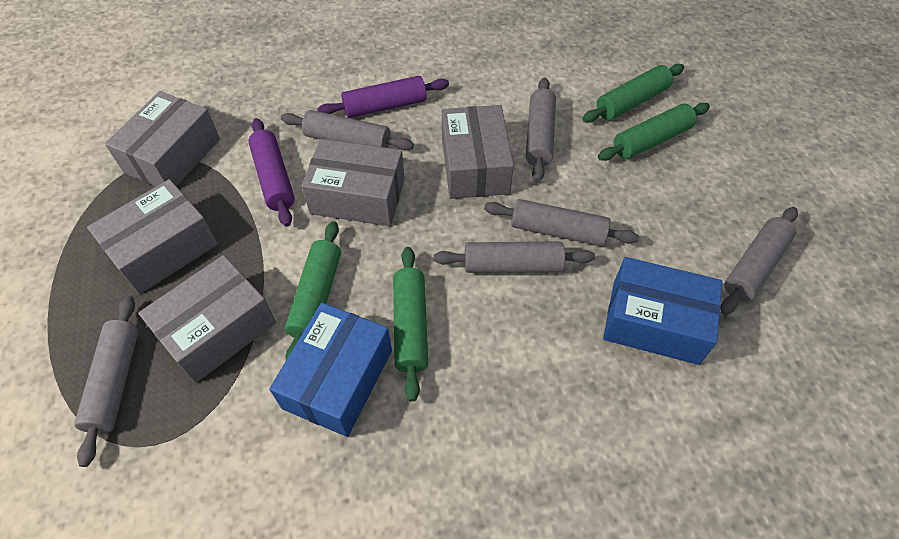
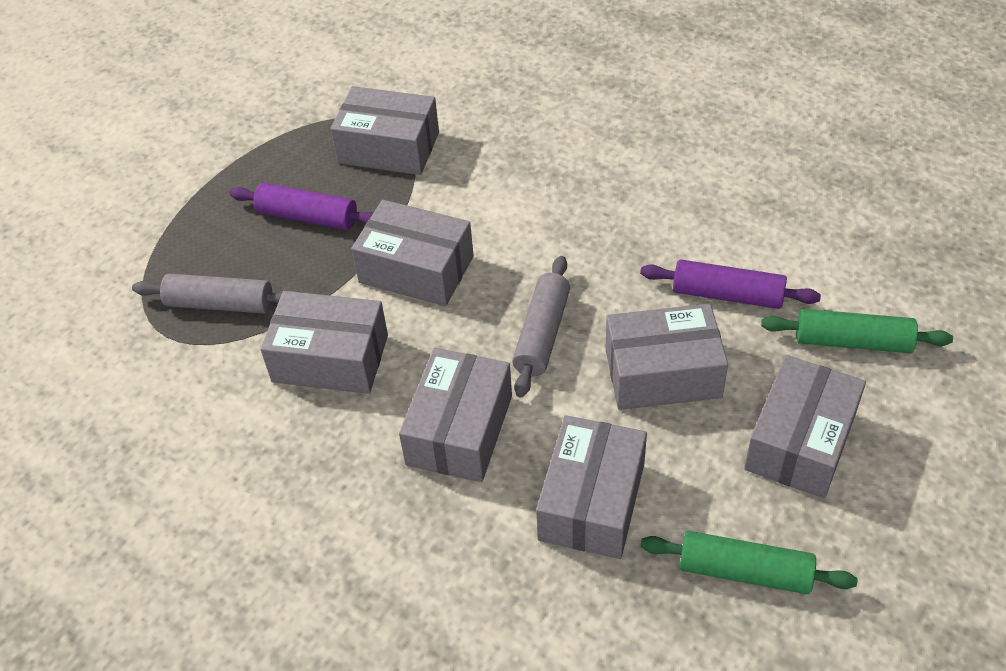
blue box: 2 -> 0
green rolling pin: 4 -> 2
grey box: 5 -> 7
grey rolling pin: 6 -> 2

